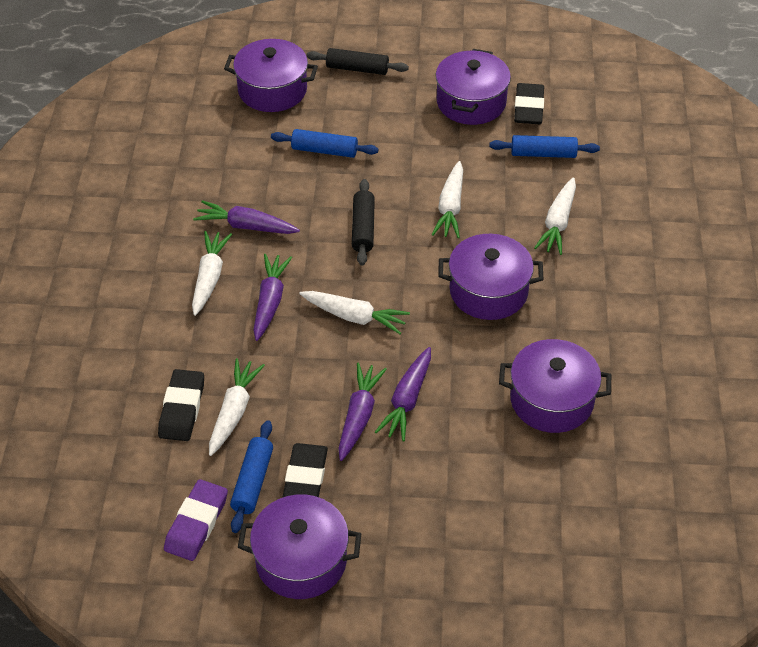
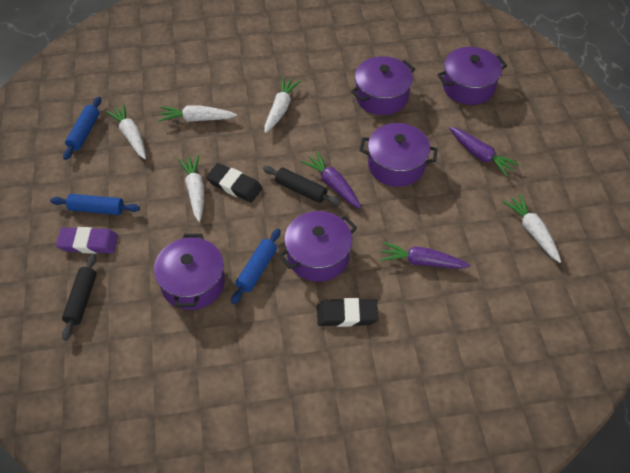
black eraser: 3 -> 2
purple carrot: 4 -> 3

